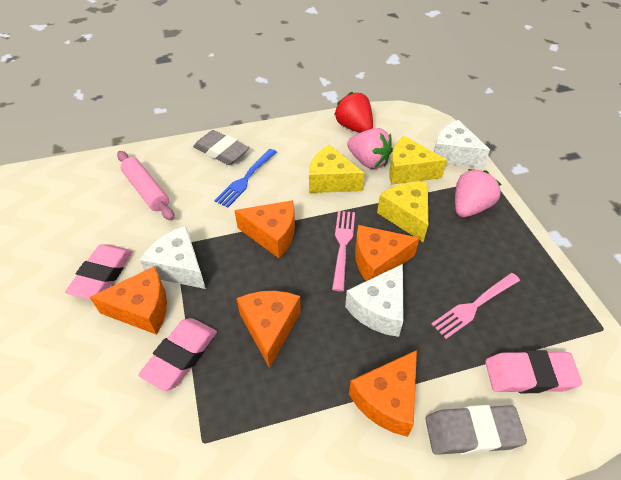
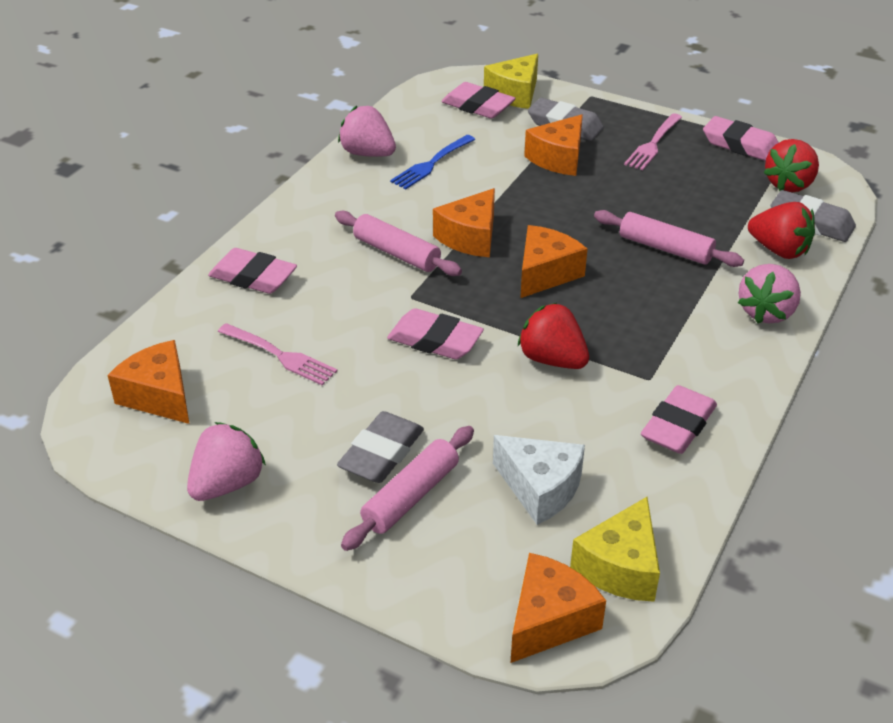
grey eraser: 2 -> 3
pink eraser: 3 -> 5
pink rolling pin: 1 -> 3
pink strawberry: 2 -> 3
red strawberry: 1 -> 3
white cheese: 3 -> 1
yellow cheese: 3 -> 2

